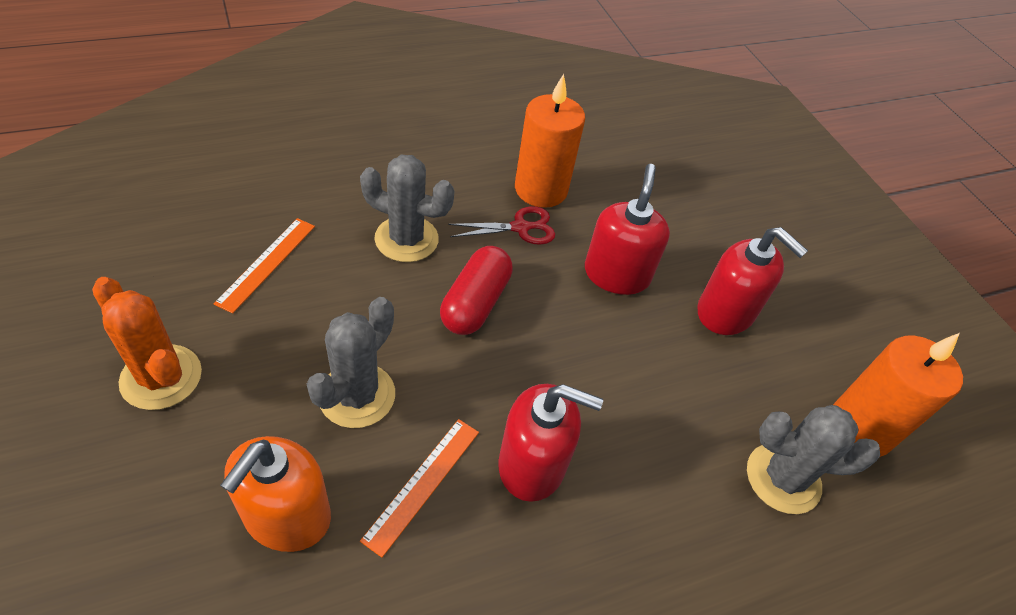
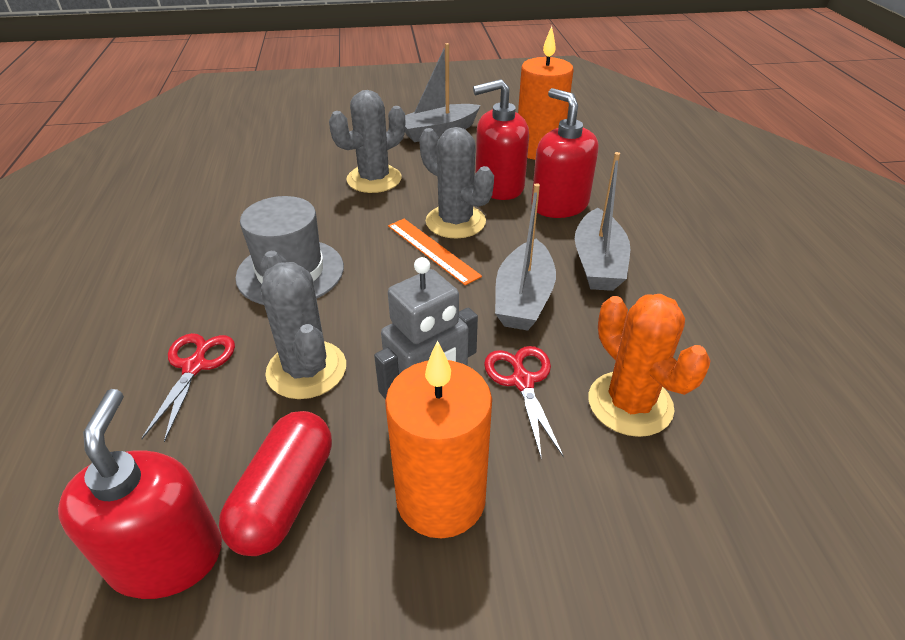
grey boat: 0 -> 3
grey hat: 0 -> 1
grey robot: 0 -> 1
orange ruler: 2 -> 1
orange soap dispenser: 1 -> 0
red scissors: 1 -> 2

